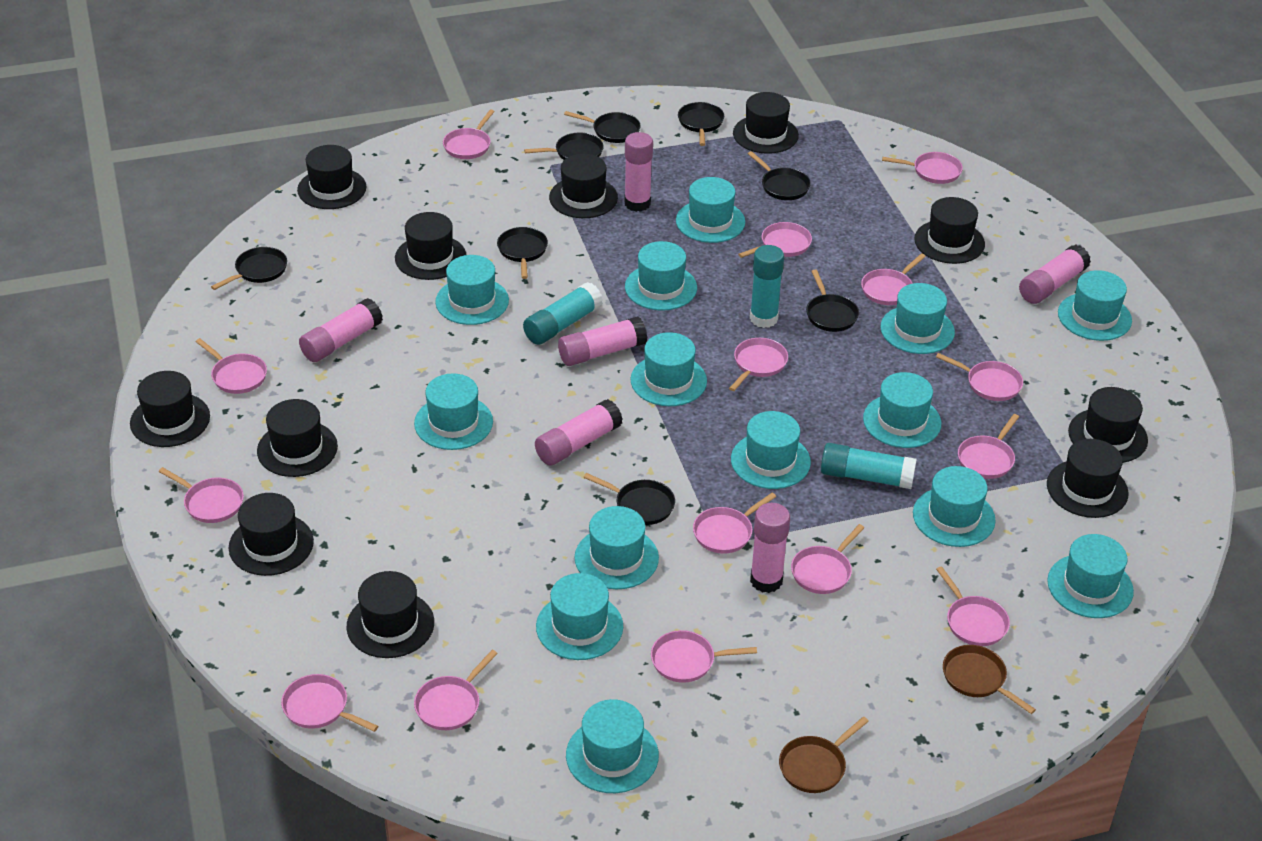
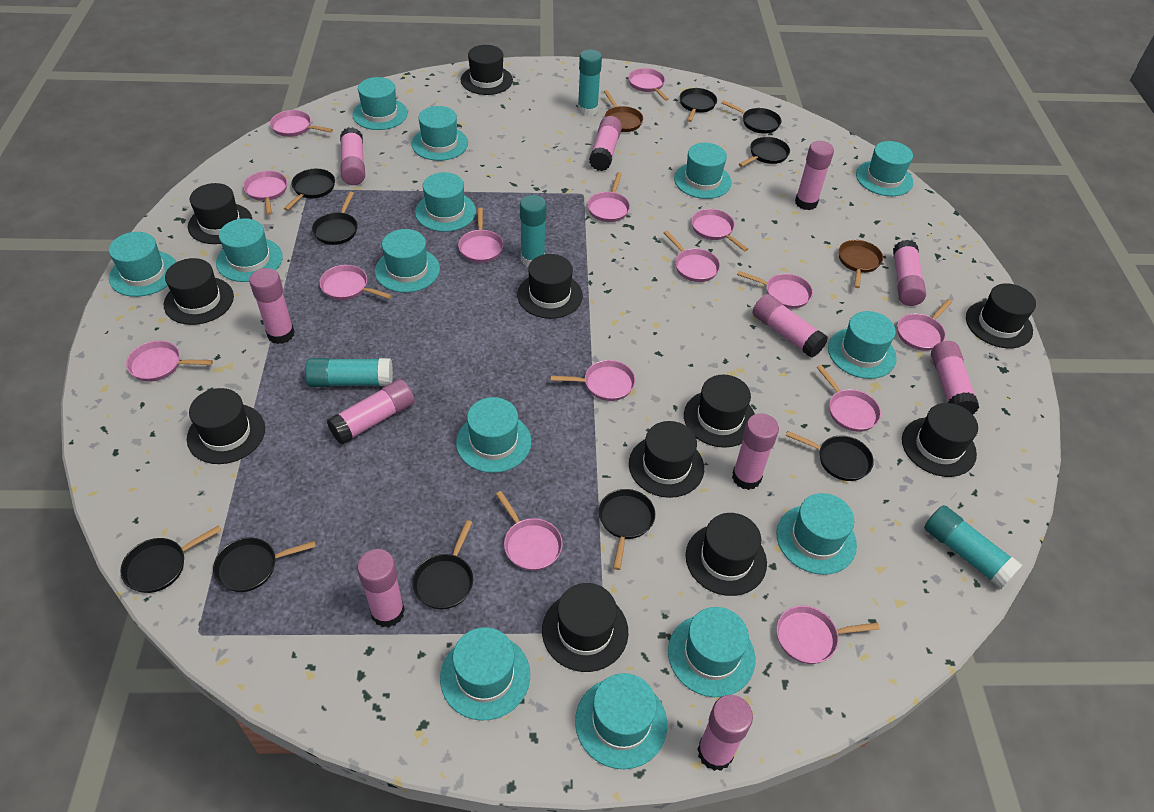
black pan: 8 -> 10
pink glue stick: 6 -> 11
turquoise glue stick: 3 -> 4

